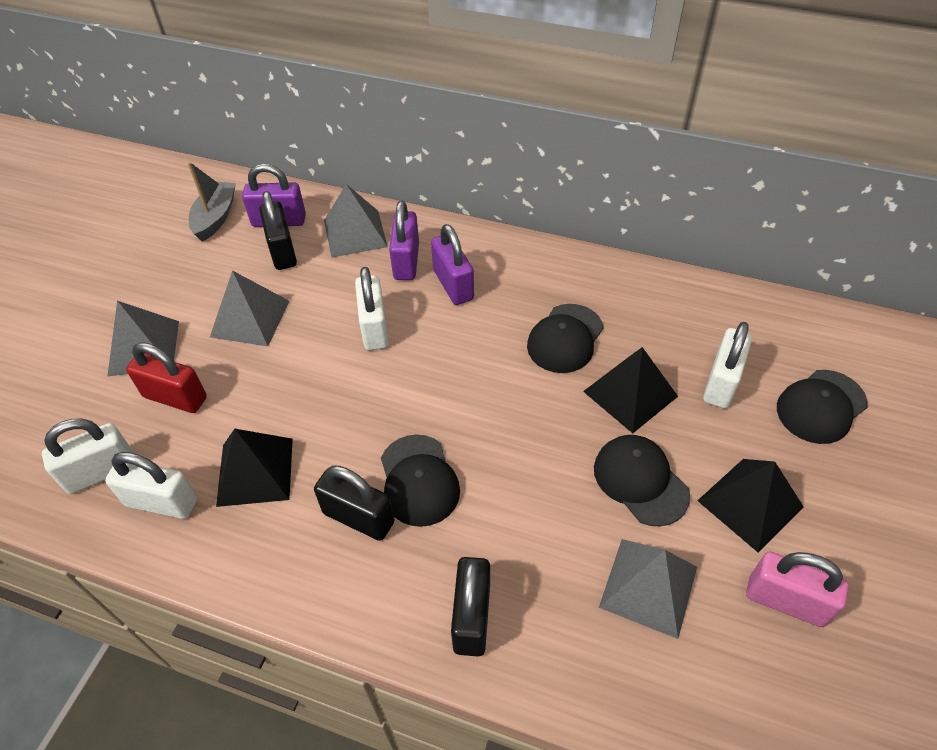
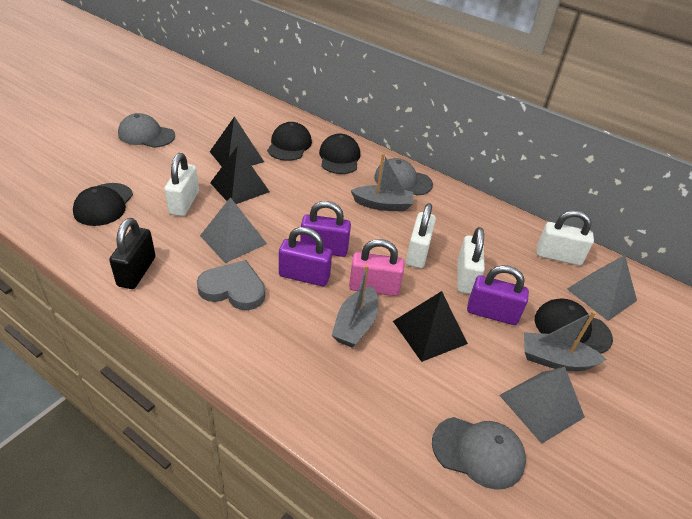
black padlock: 3 -> 1
grey boat: 1 -> 3
grey cap: 0 -> 3
grey heart: 0 -> 1
grey pyramid: 4 -> 3
red padlock: 1 -> 0

